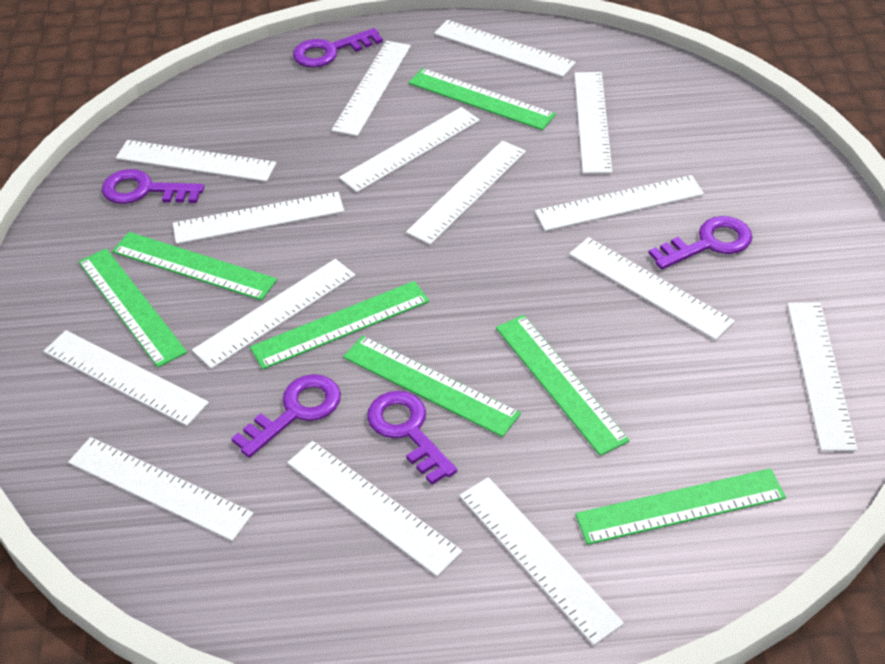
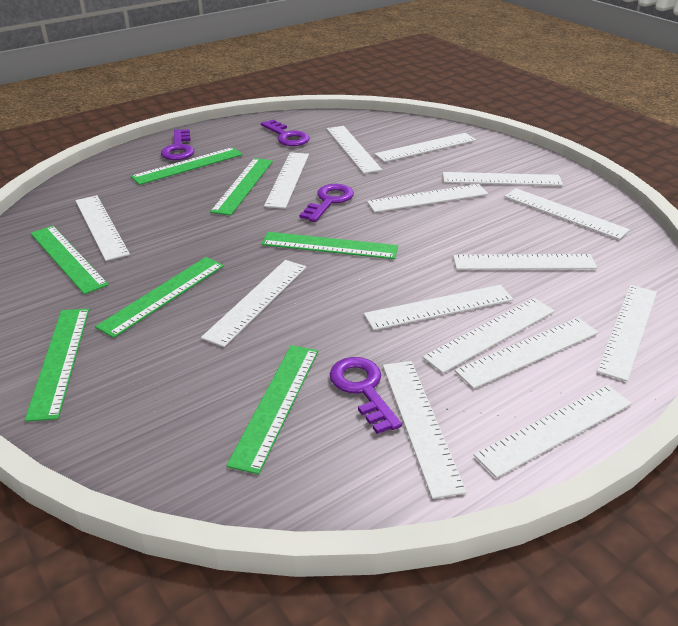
purple key: 5 -> 4

